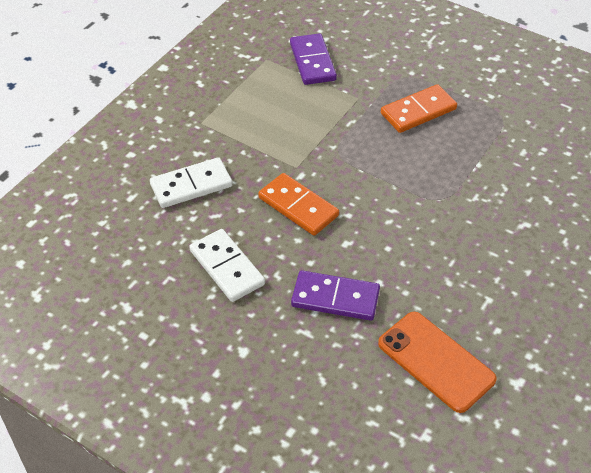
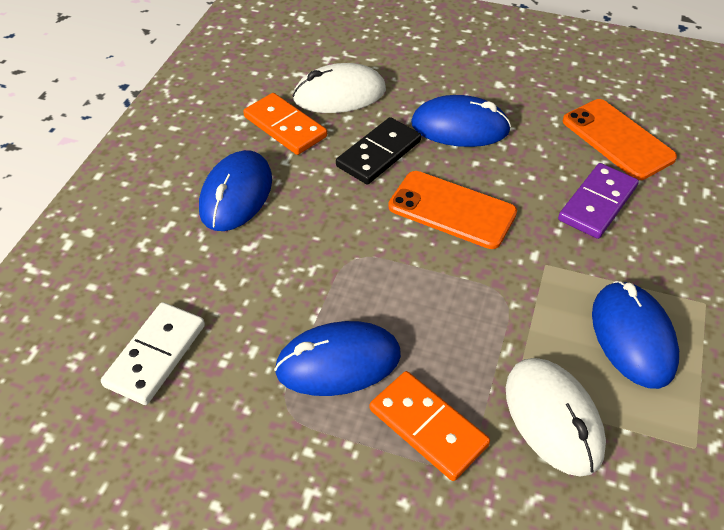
black domino: 0 -> 1
blue mouse: 0 -> 4
orange phone: 1 -> 2
purple domino: 2 -> 1
white domino: 2 -> 1
white mouse: 0 -> 2

